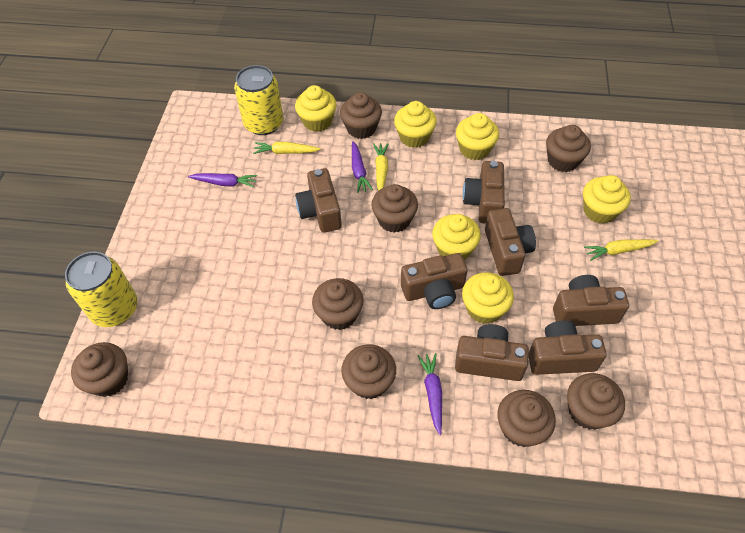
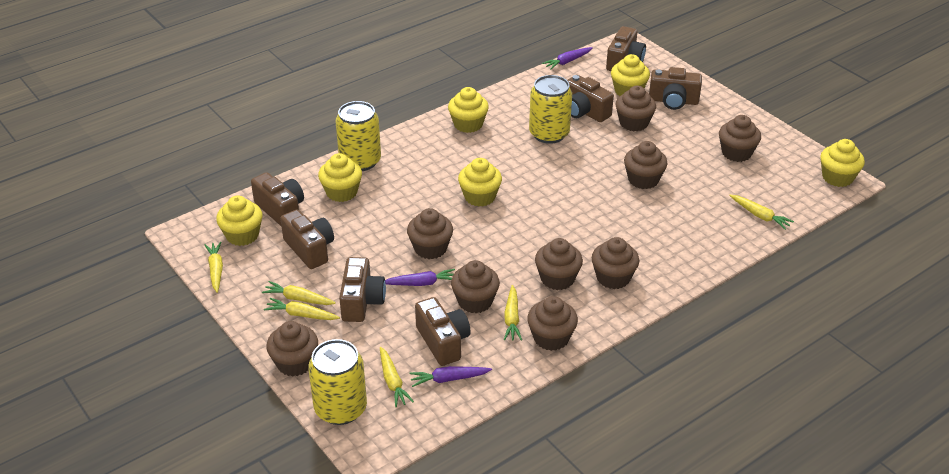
brown cupcake: 8 -> 9
yellow can: 2 -> 3
yellow carrot: 3 -> 6

